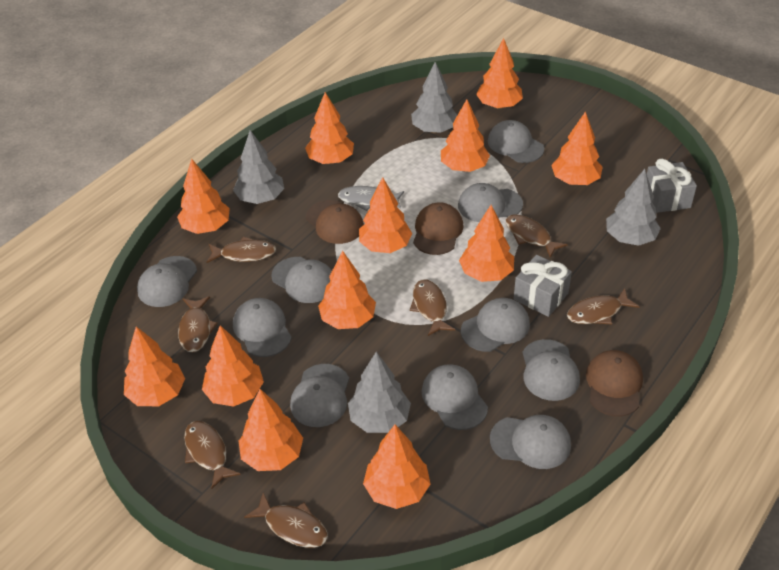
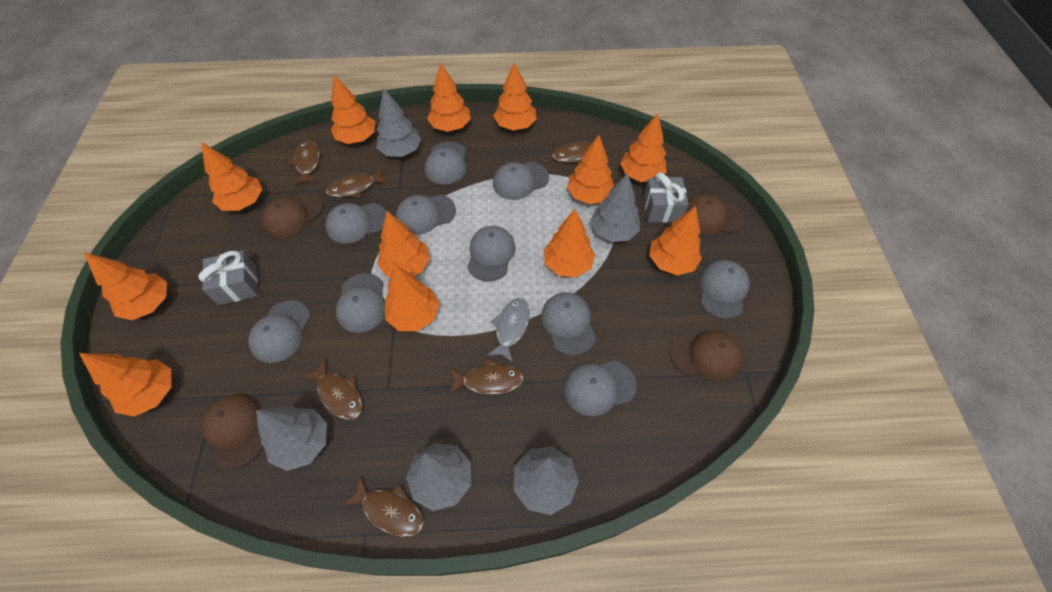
brown cap: 3 -> 4
brown fish: 7 -> 6
grey tree: 4 -> 5

